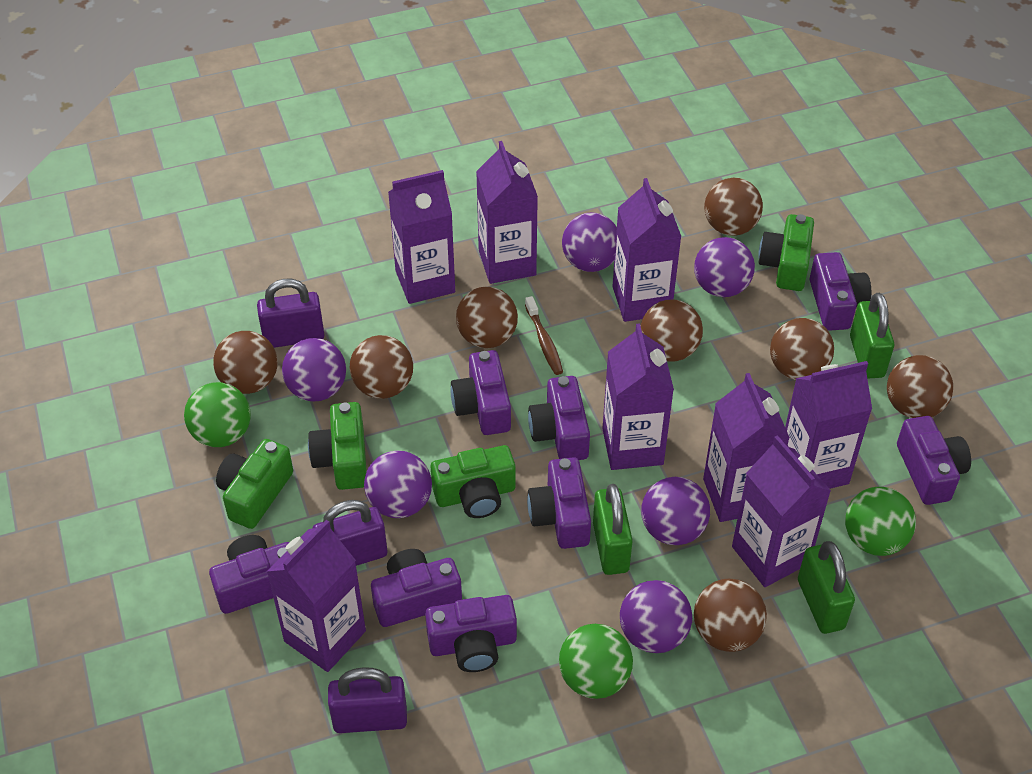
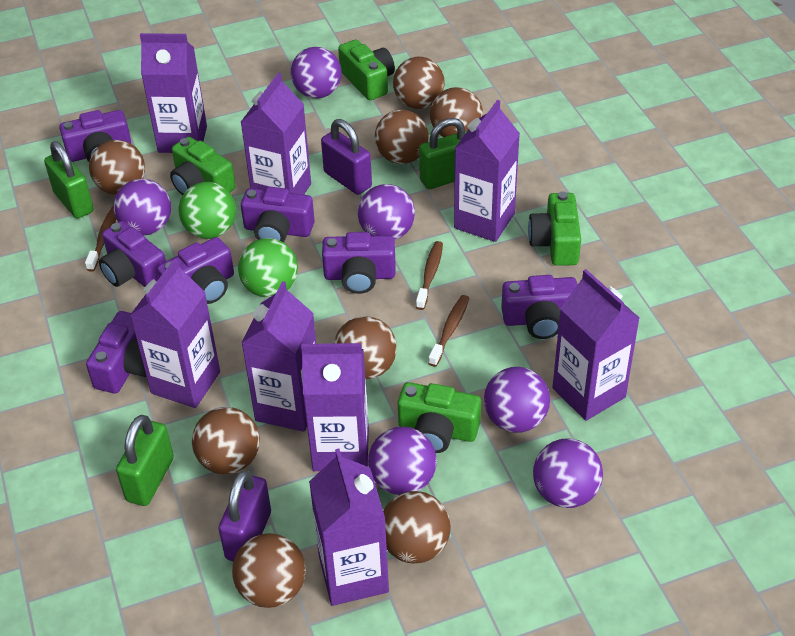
brown toothbrush: 1 -> 3
green ball: 3 -> 2
purple camera: 8 -> 7
purple padlock: 3 -> 2

